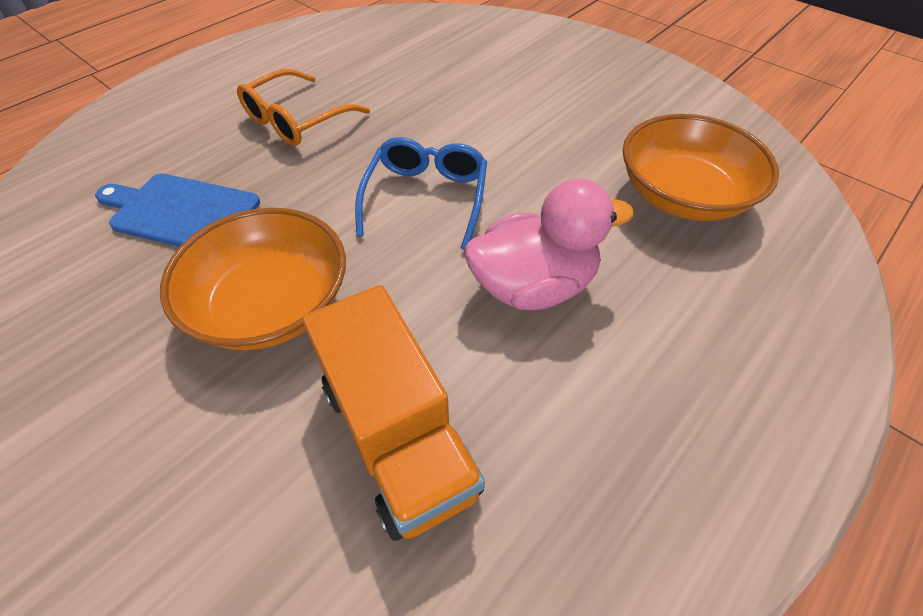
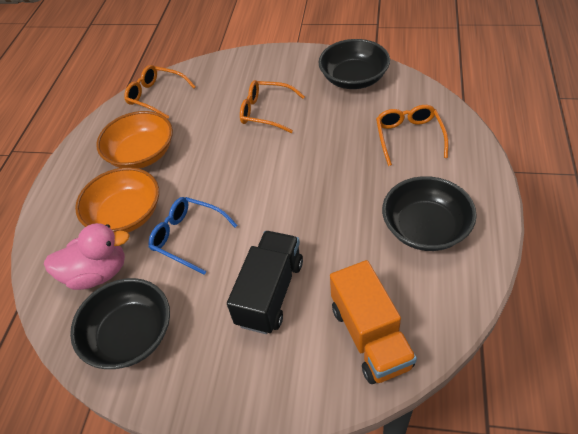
black bowl: 0 -> 3
black truck: 0 -> 1
blue cutting board: 1 -> 0
orange glasses: 1 -> 3

